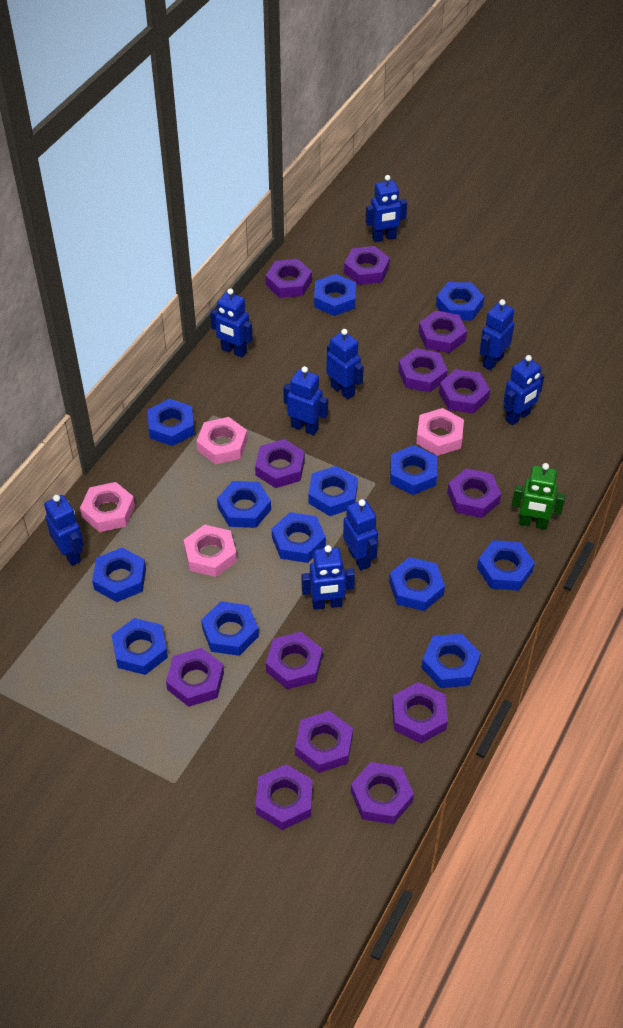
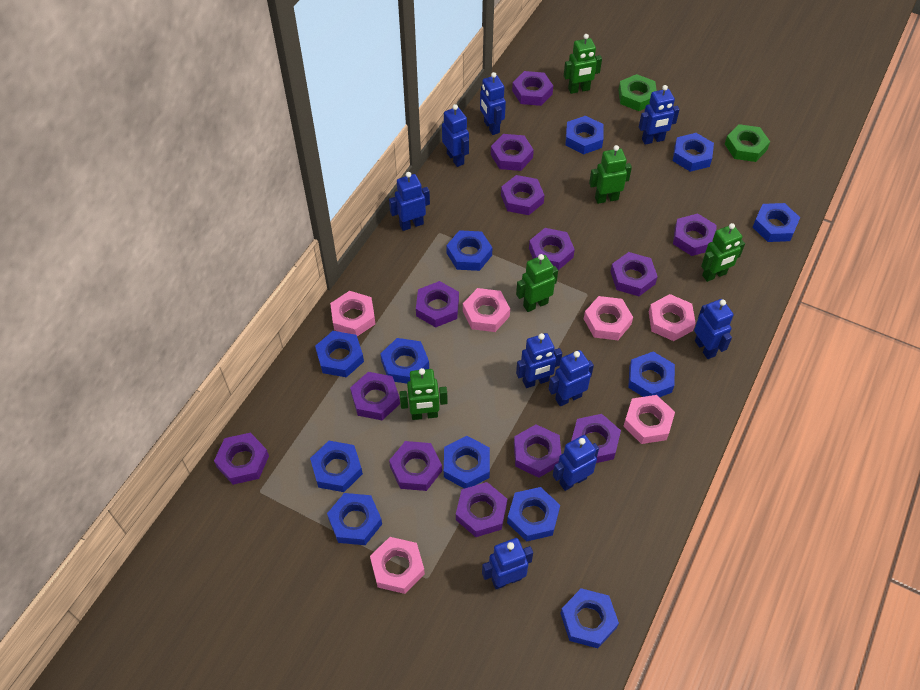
blue nut: 13 -> 12
green nut: 0 -> 2
green robot: 1 -> 5
pink nut: 4 -> 6

